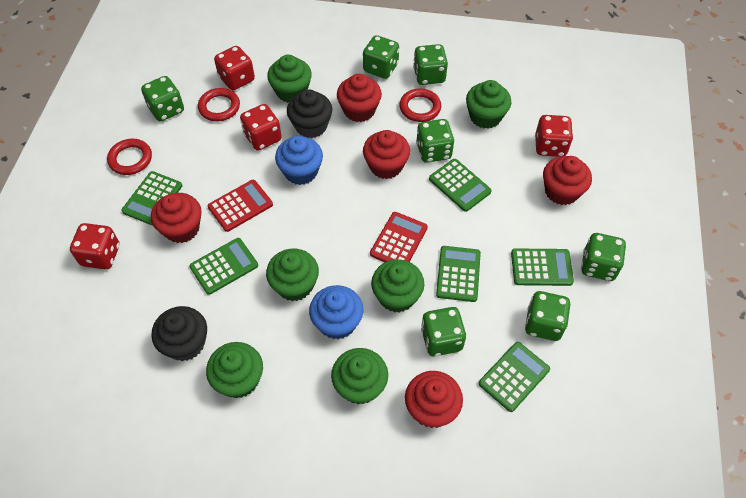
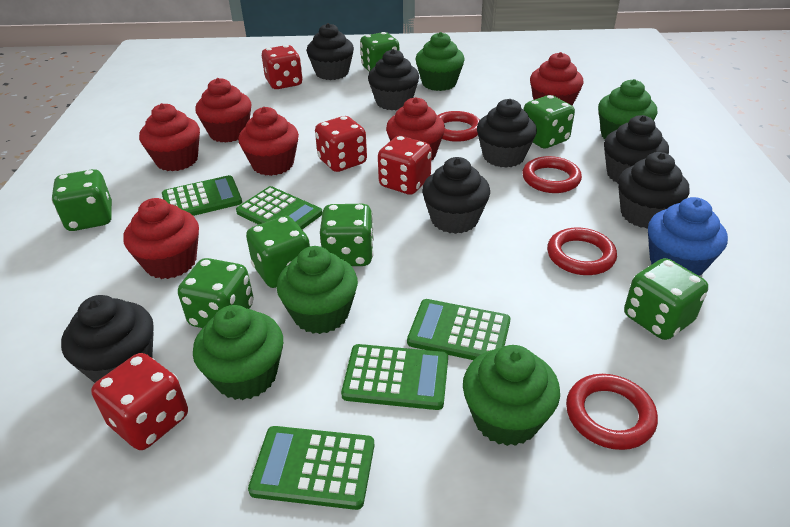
black cupcake: 2 -> 7
blue cupcake: 2 -> 1
green calculator: 6 -> 5
green cupcake: 6 -> 5
red calculator: 2 -> 0
red cupcake: 5 -> 6
red ring: 3 -> 4

